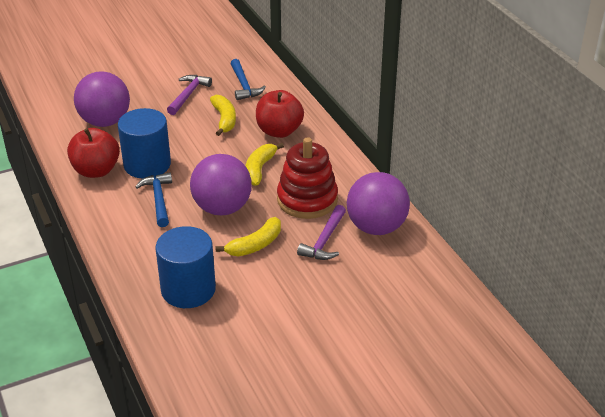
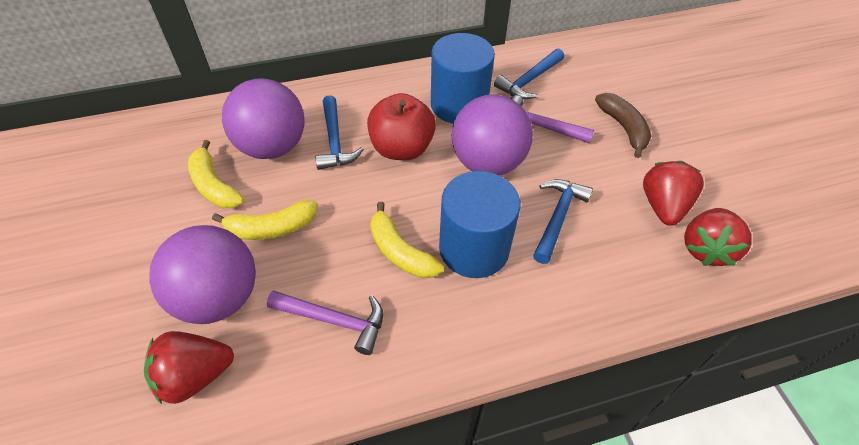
blue hammer: 2 -> 3
brown banana: 0 -> 1
red apple: 2 -> 1
red stacking toy: 1 -> 0
red strawberry: 0 -> 3

